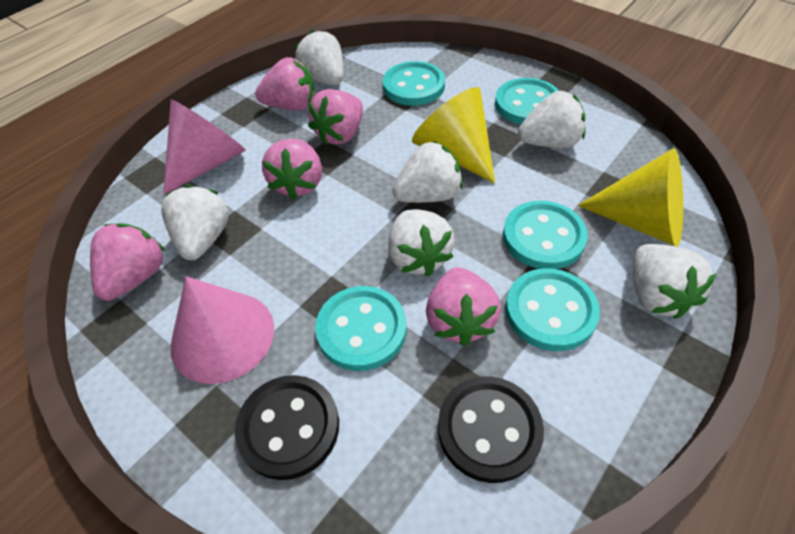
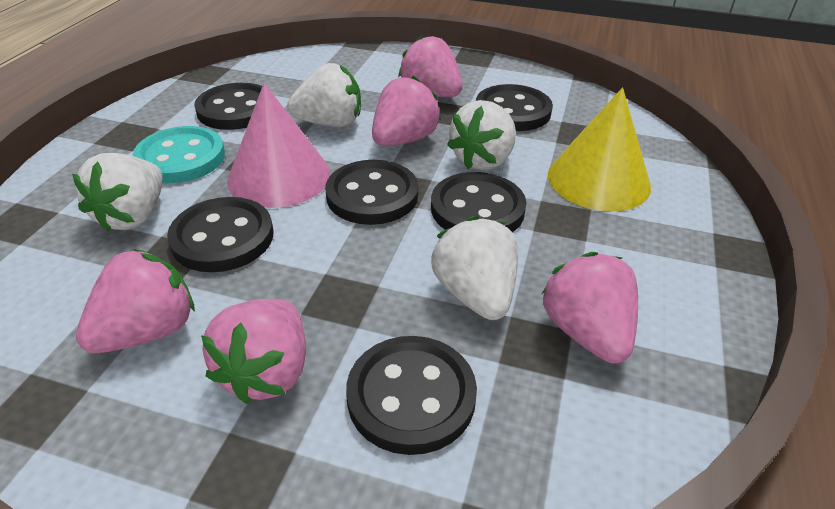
black button: 2 -> 6
pink cone: 2 -> 1
turquoise button: 5 -> 1
white strawberry: 6 -> 4
yellow cone: 2 -> 1

